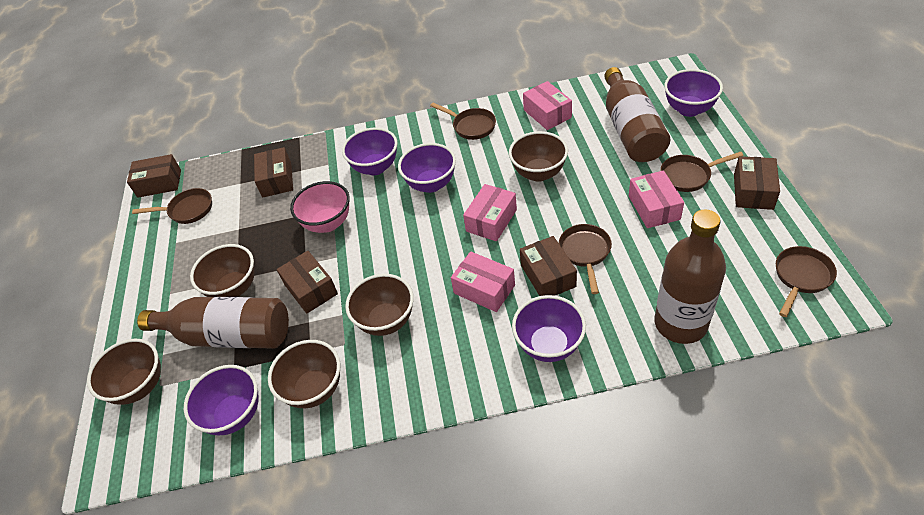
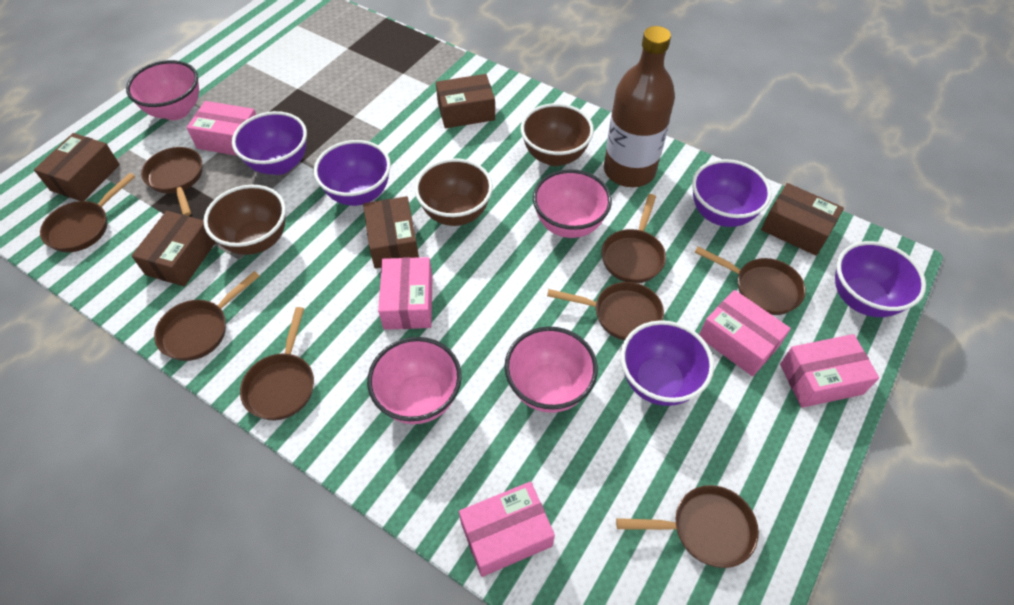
brown bottle: 3 -> 1
brown bowl: 5 -> 3
brown pan: 5 -> 8
pink bowl: 1 -> 4
pink box: 4 -> 5

